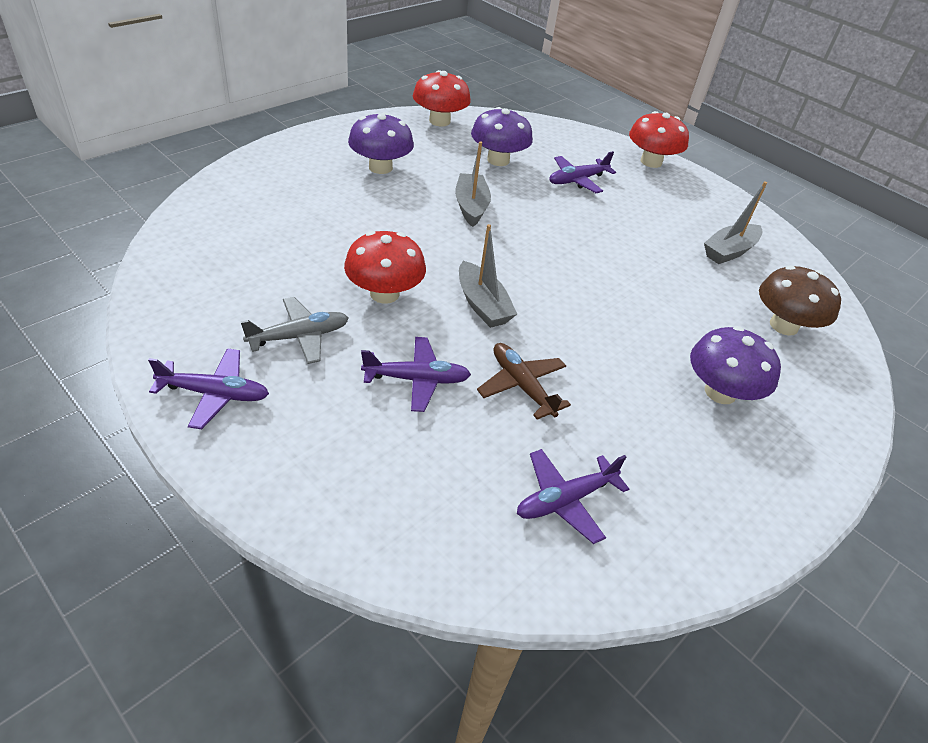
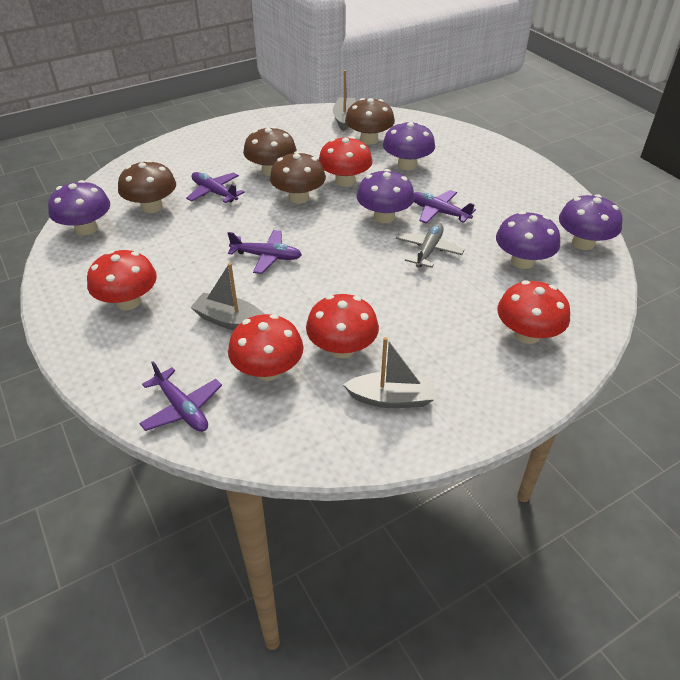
brown mushroom: 1 -> 4
brown plane: 1 -> 0
purple mushroom: 3 -> 5
red mushroom: 3 -> 5

